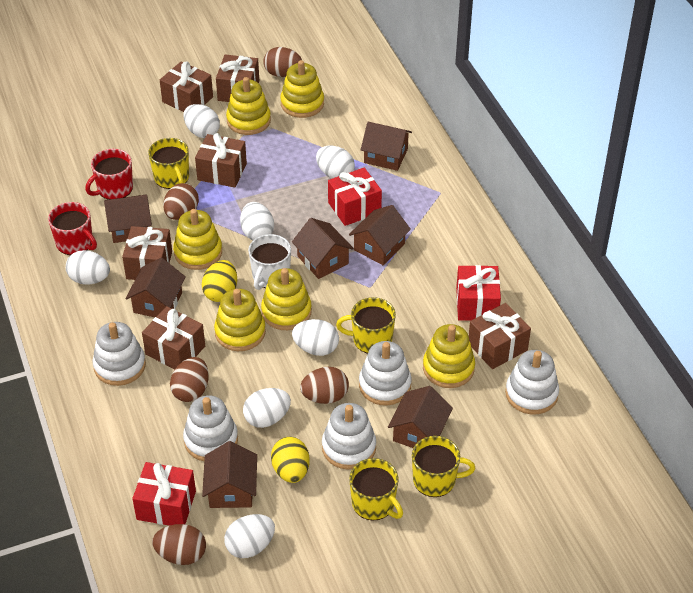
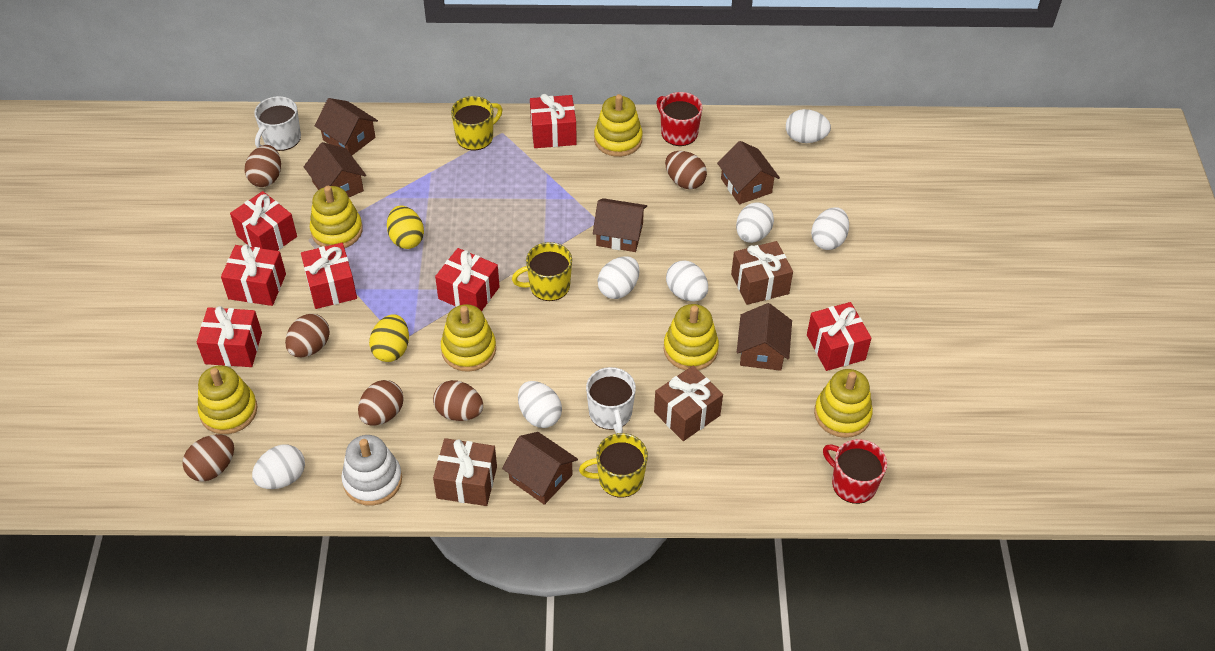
brown egg: 5 -> 6
brown gift: 6 -> 3
brown house: 7 -> 6
red gift: 3 -> 7
white mug: 1 -> 2
white stacking toy: 5 -> 1
yellow mug: 4 -> 3

